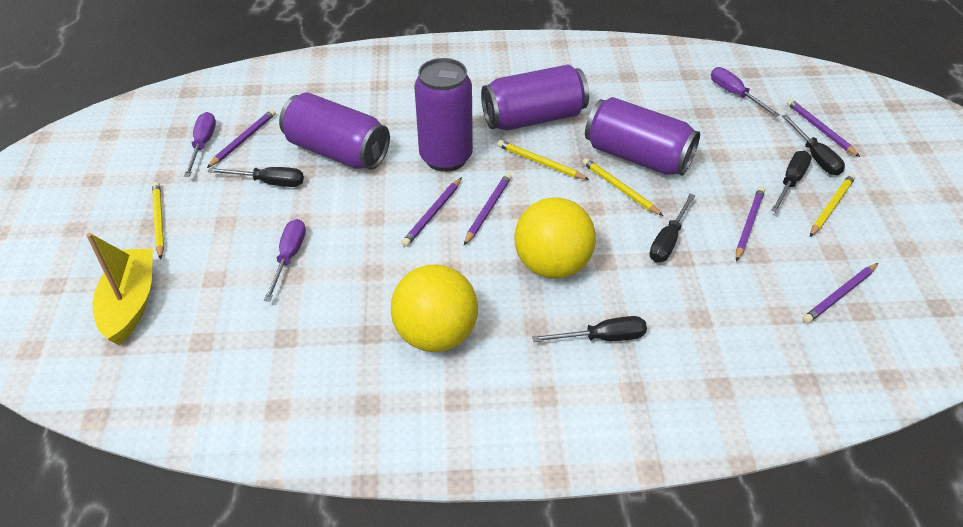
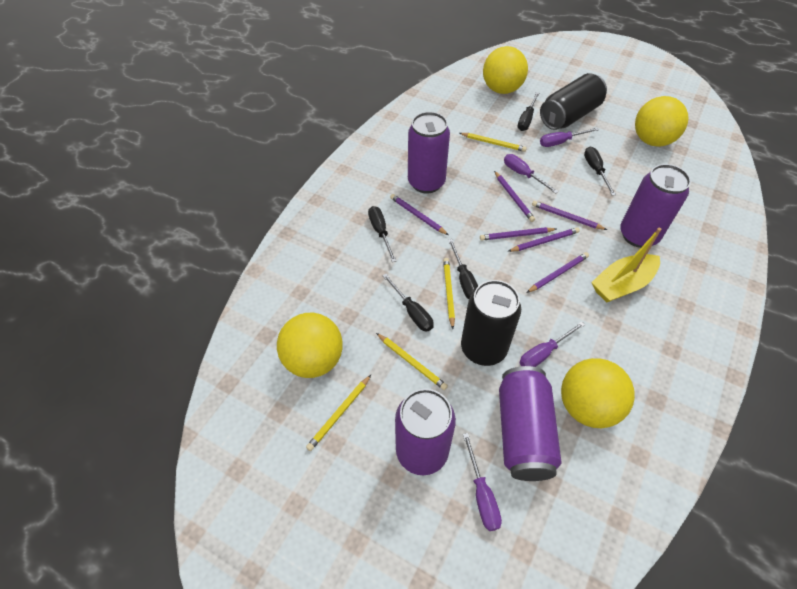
black can: 0 -> 2
purple screwdriver: 3 -> 4
yellow ball: 2 -> 4

